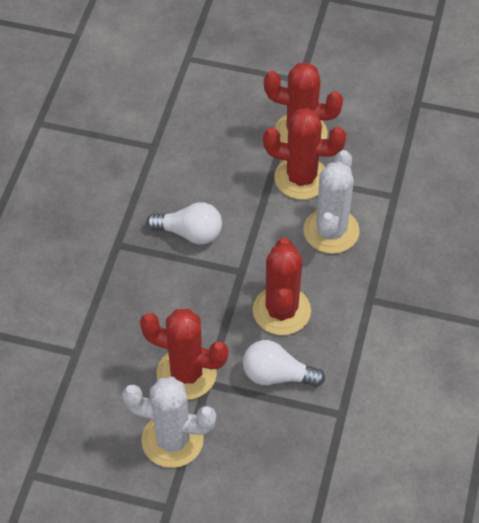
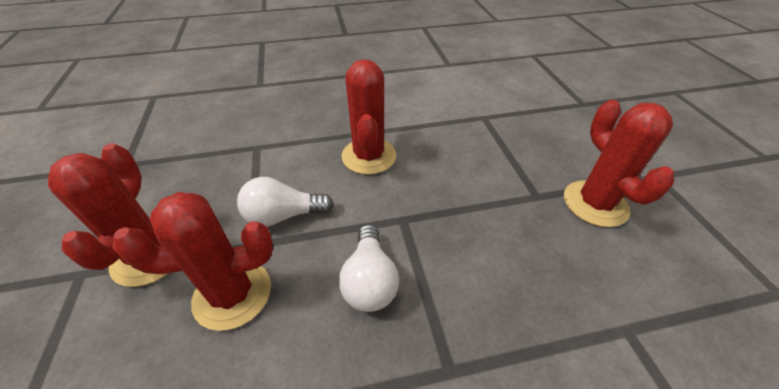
white cactus: 2 -> 0

